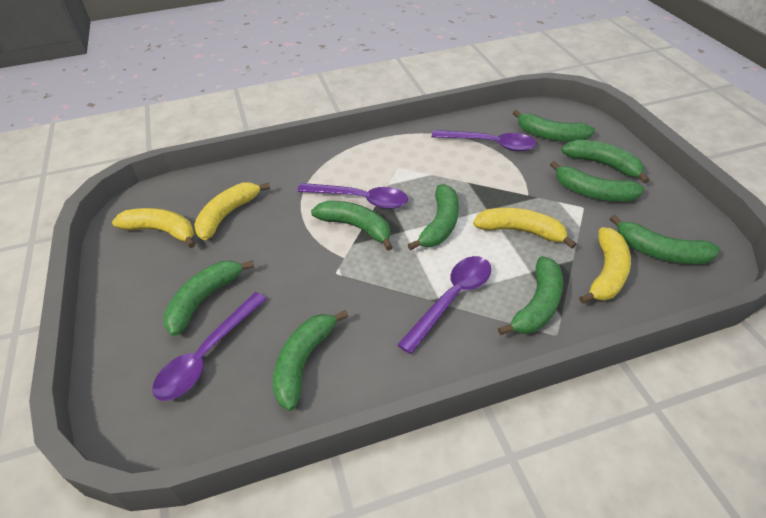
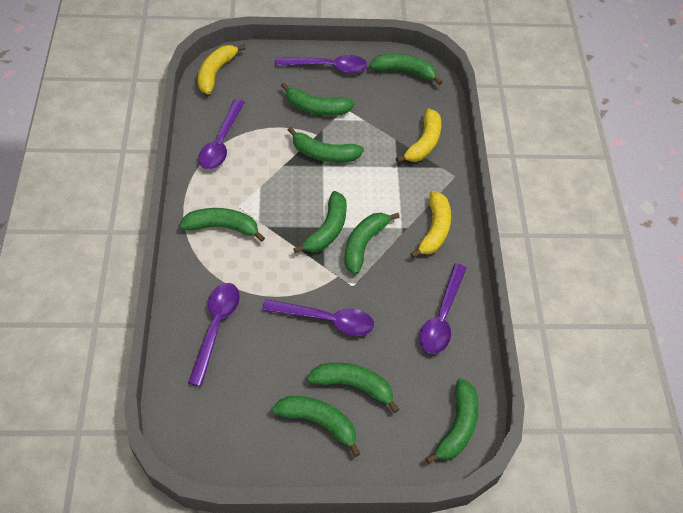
purple spoon: 4 -> 5
yellow banana: 4 -> 3

